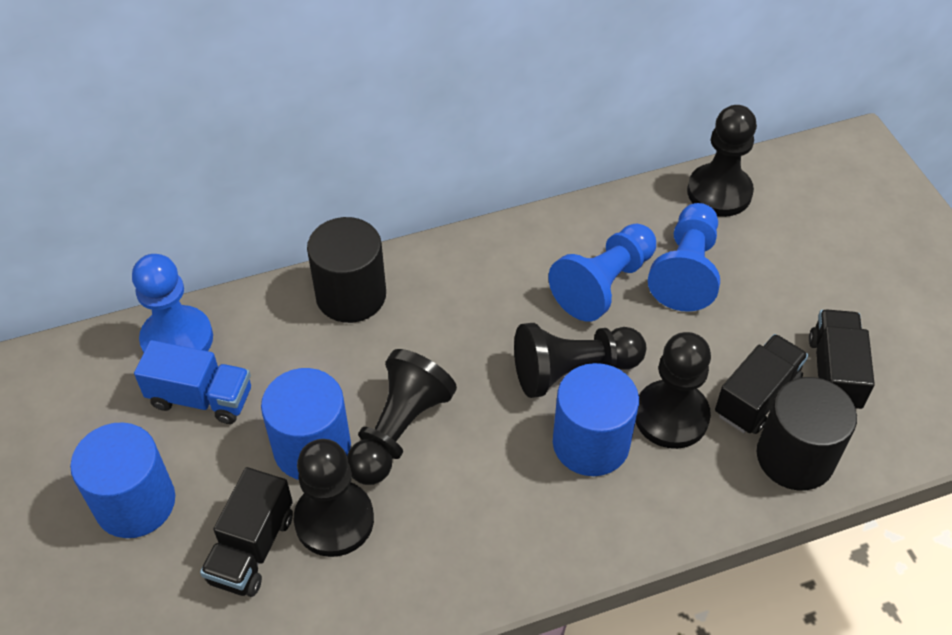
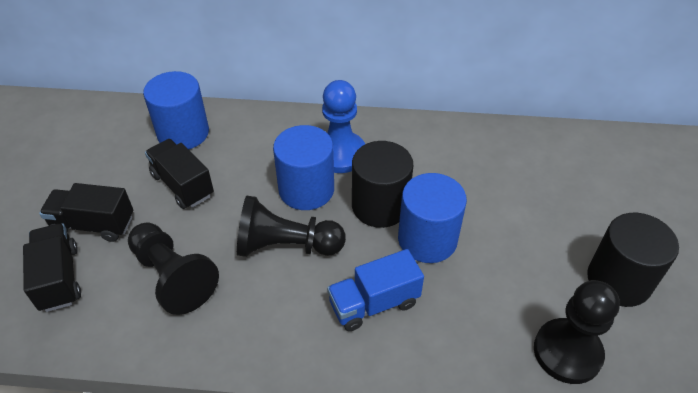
black pawn: 5 -> 3
blue pawn: 3 -> 1

